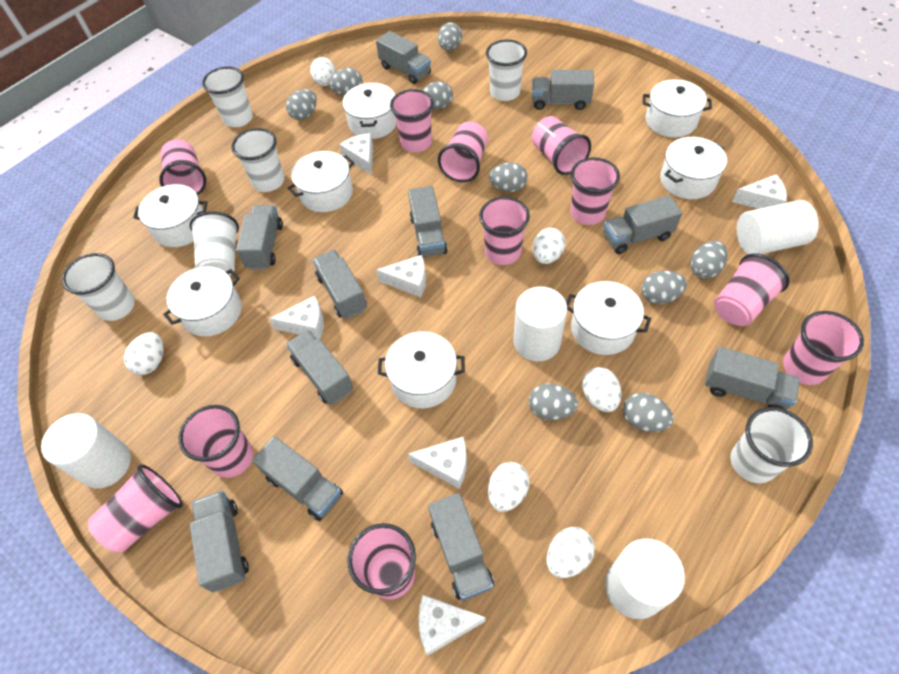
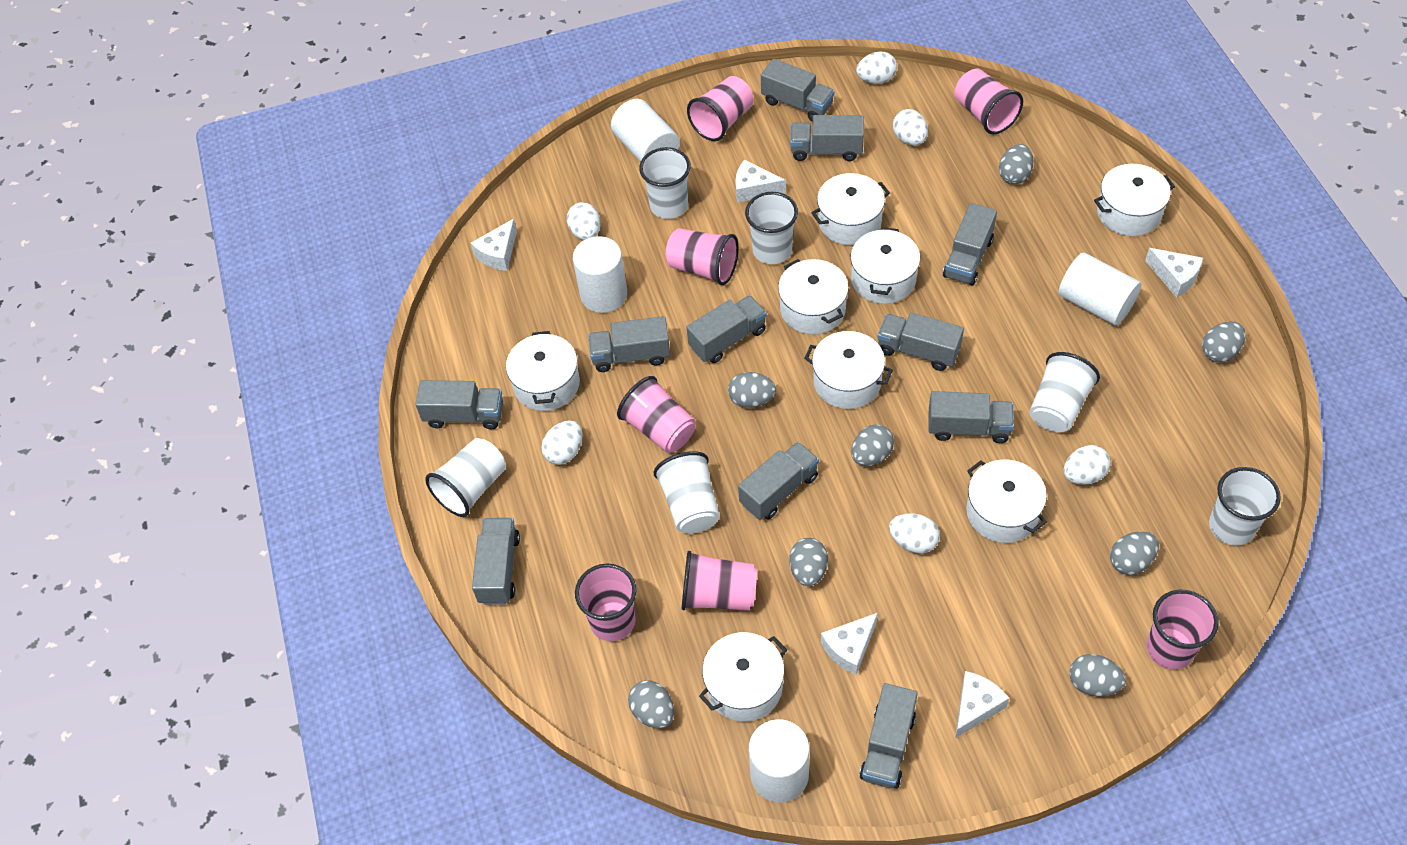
grey egg: 9 -> 8
pink cup: 11 -> 7
white cheese: 6 -> 5

